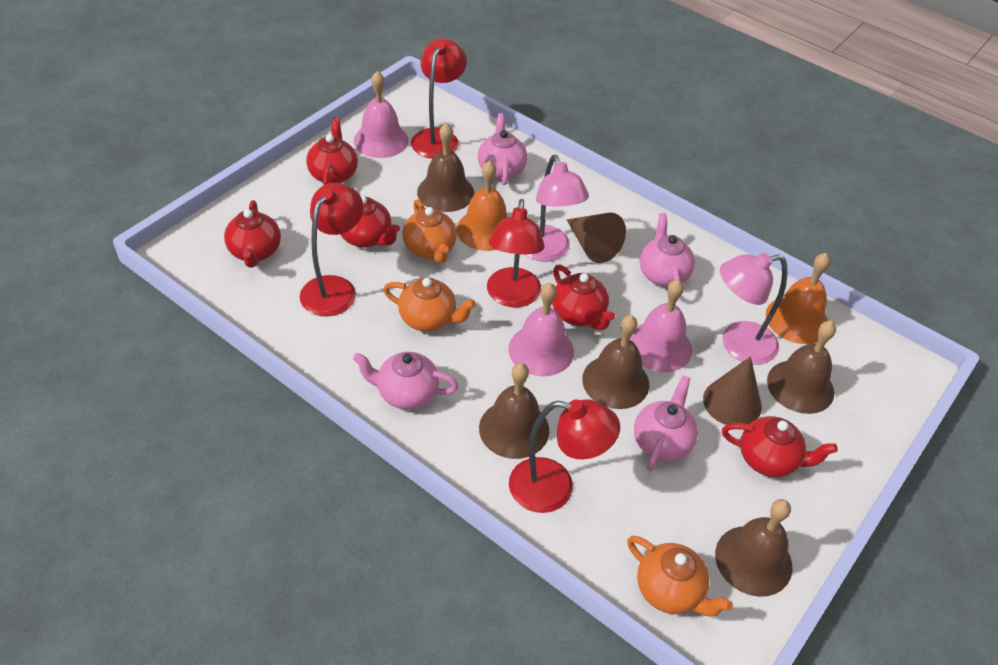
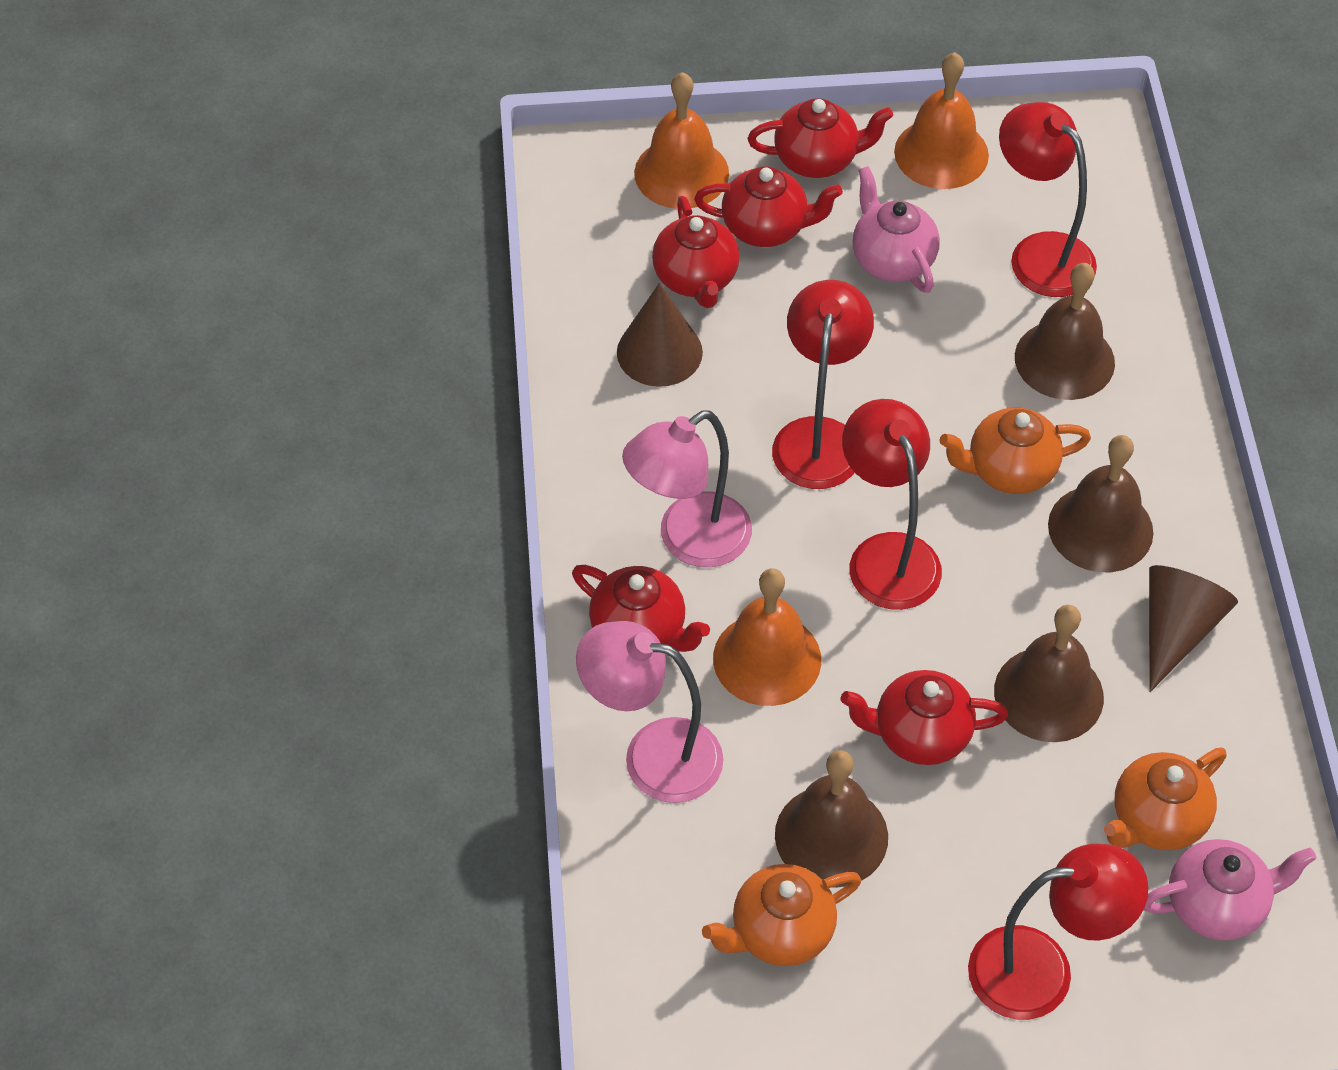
brown bell: 5 -> 4
orange bell: 2 -> 3
pink bell: 3 -> 0
pink teapot: 4 -> 2

